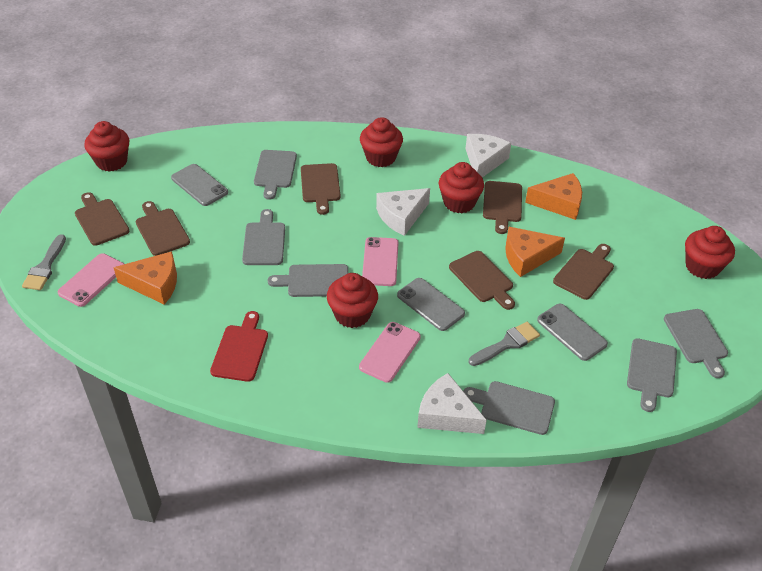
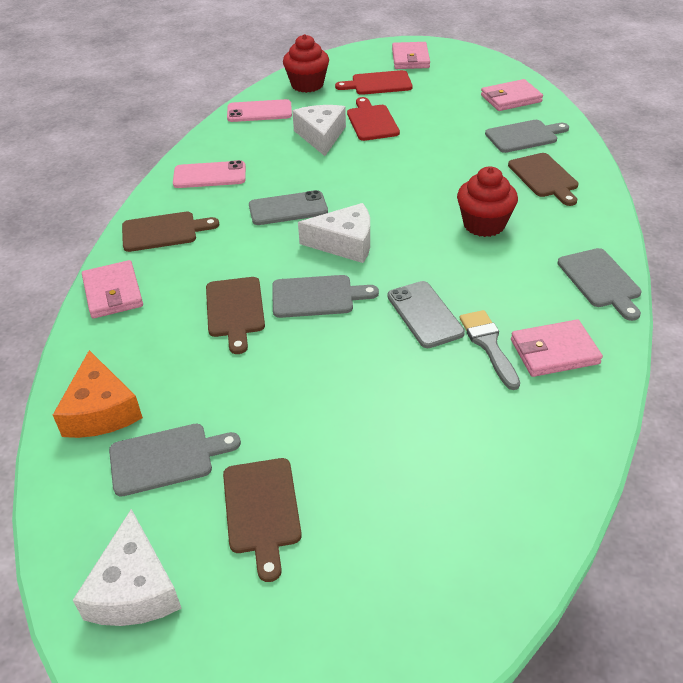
brown cutting board: 6 -> 4
grey brush: 2 -> 1
grey cutting board: 6 -> 4
grey phone: 3 -> 2
orange cheese: 3 -> 1
pink phone: 3 -> 2
pink wallet: 0 -> 4
red cupcake: 5 -> 2
red cutting board: 1 -> 2

